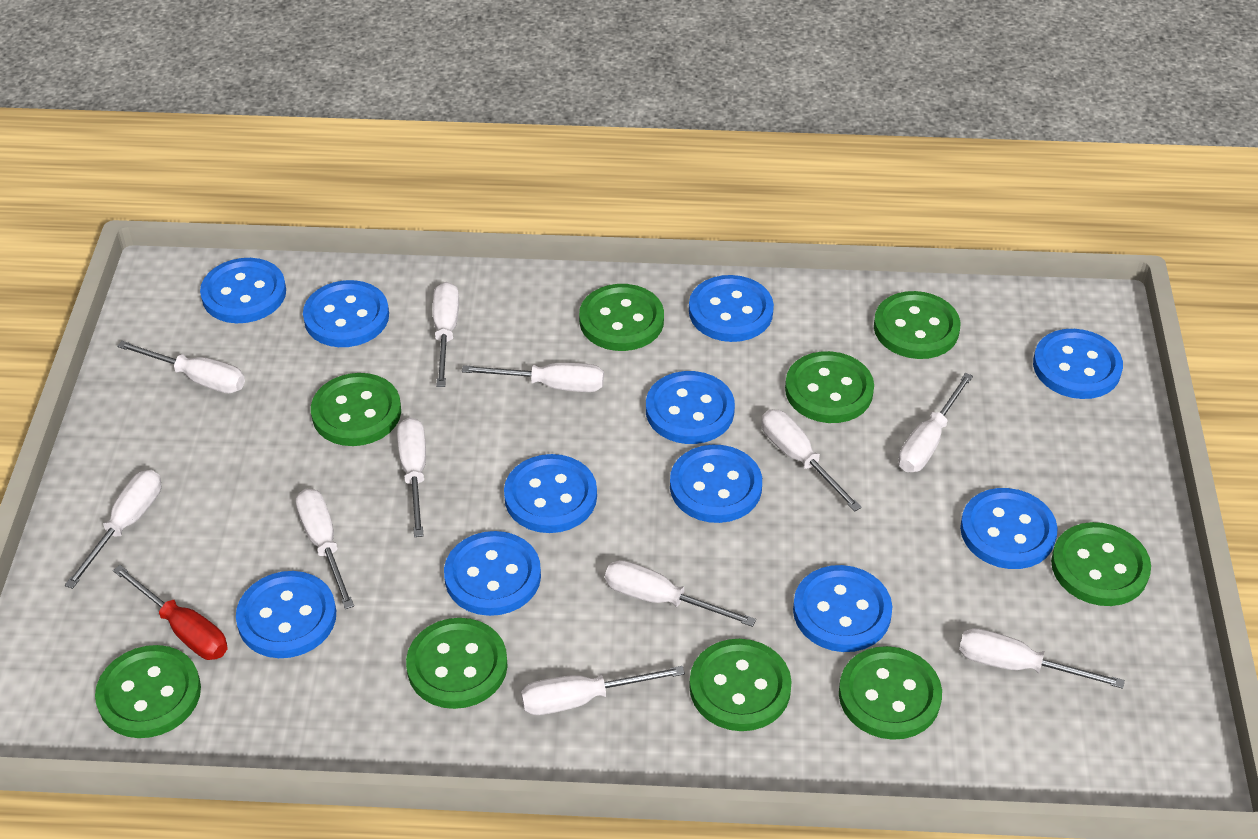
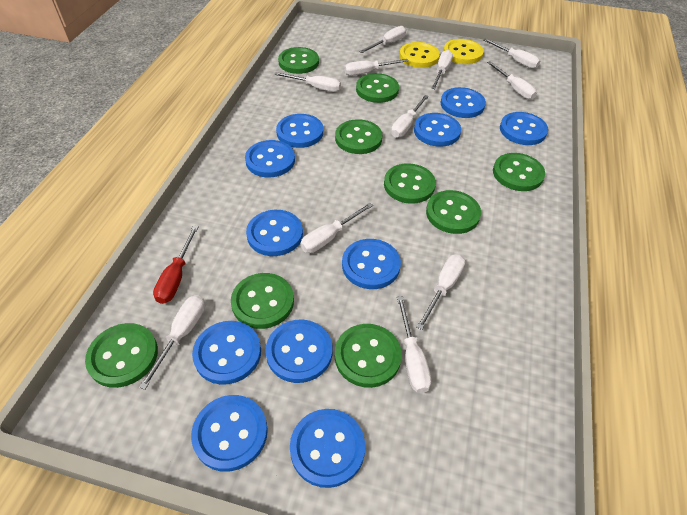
yellow button: 0 -> 2

